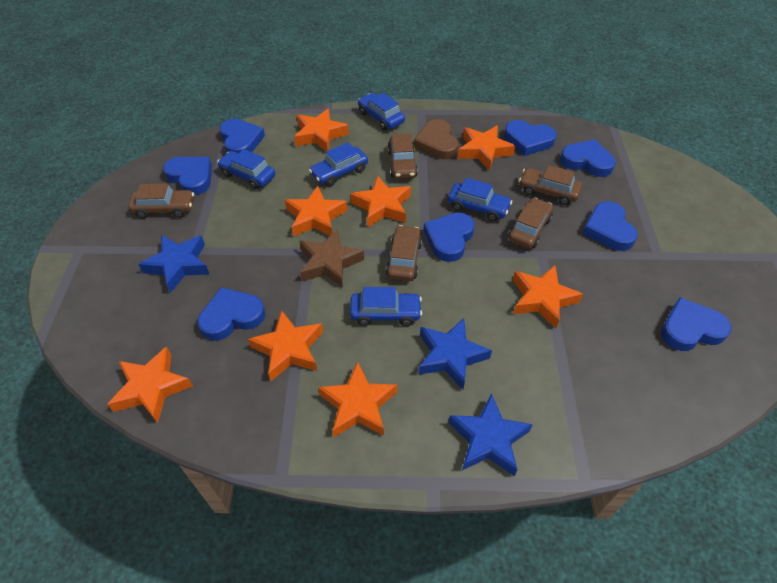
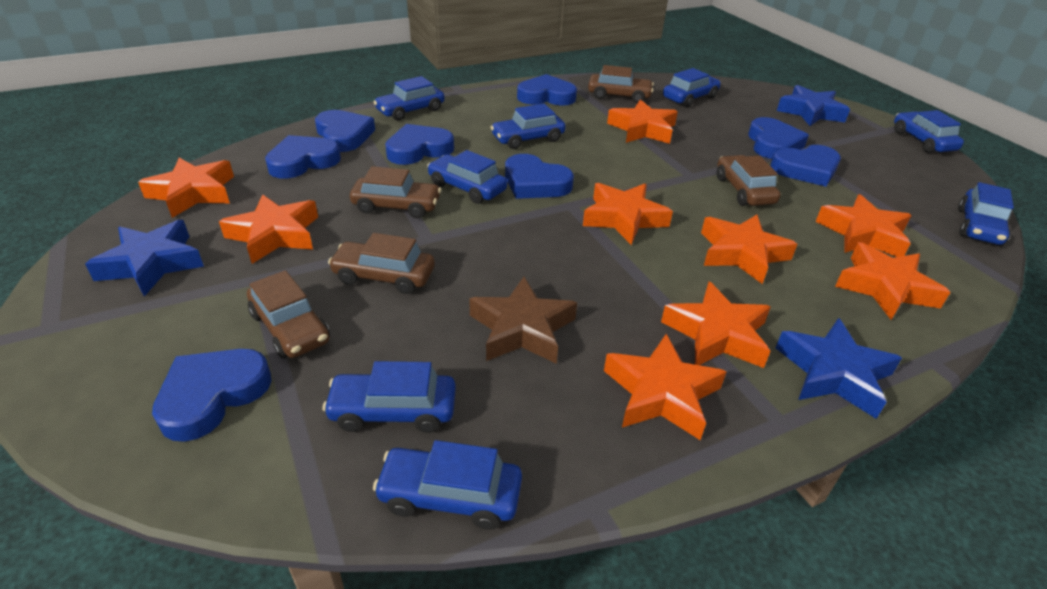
blue car: 5 -> 8
brown heart: 1 -> 0
orange star: 8 -> 9

